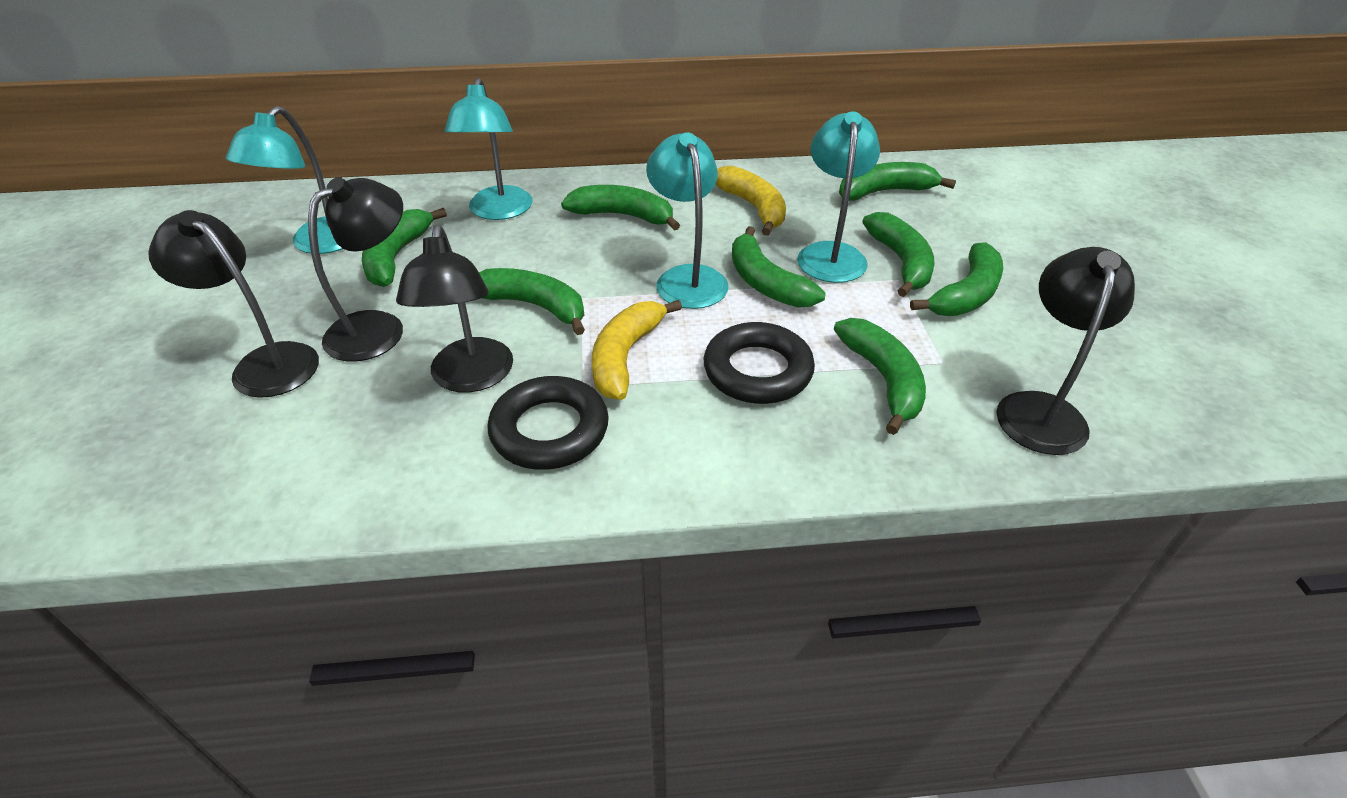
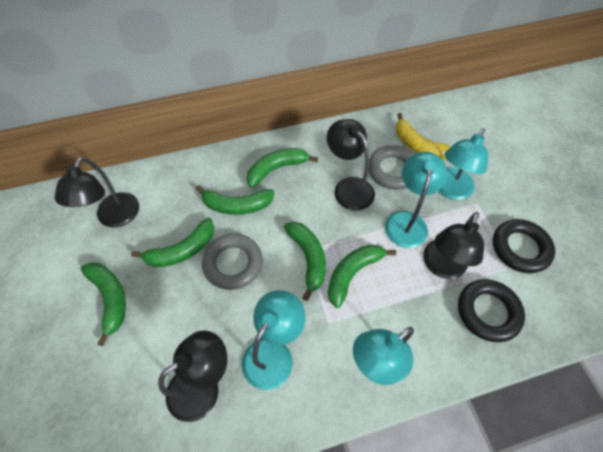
green banana: 8 -> 6
grey ring: 0 -> 2
yellow banana: 2 -> 1

